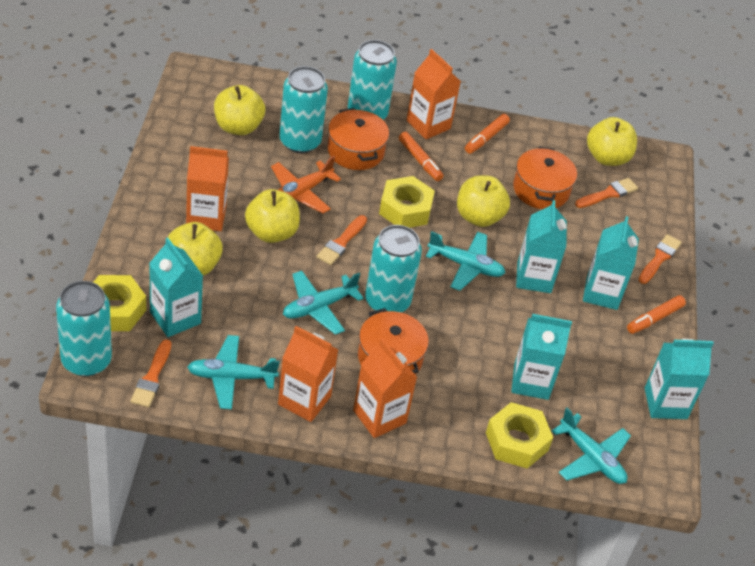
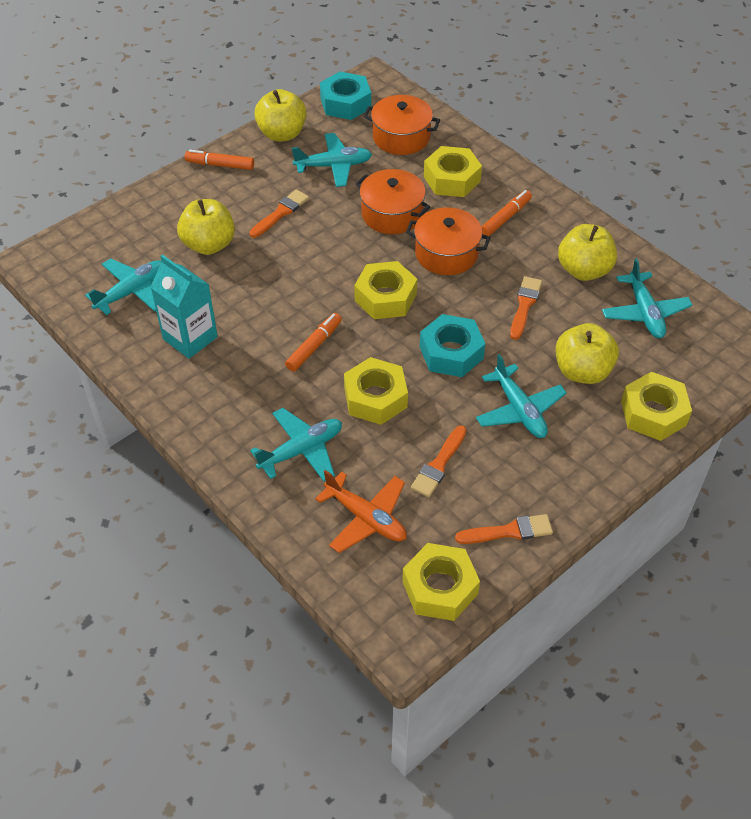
orange carton: 4 -> 0
turquoise can: 4 -> 0
turquoise carton: 5 -> 1
turquoise nut: 0 -> 2
turquoise plane: 4 -> 5
yellow apple: 5 -> 4
yellow nut: 3 -> 5

